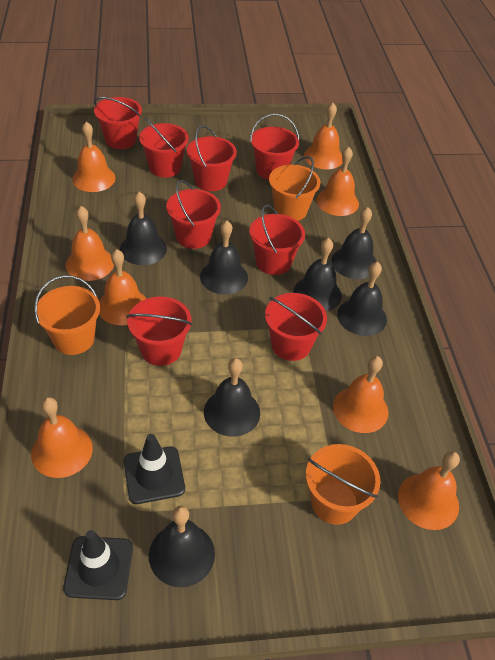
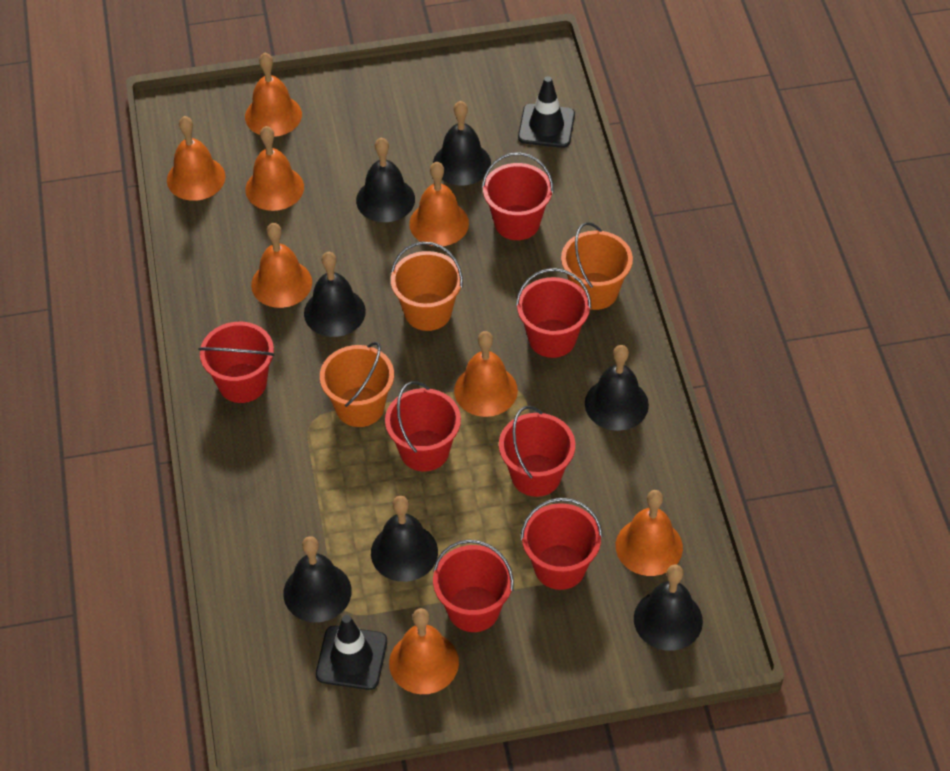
red bucket: 8 -> 7

